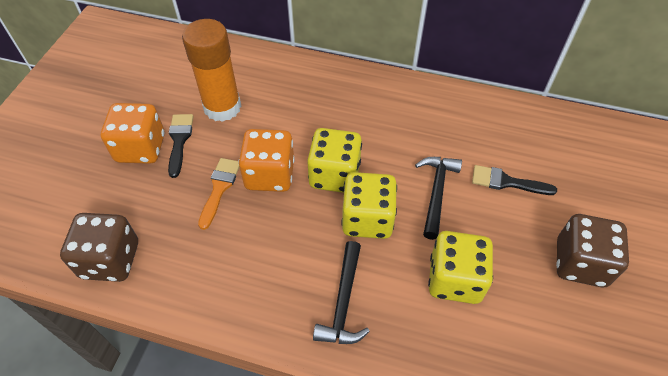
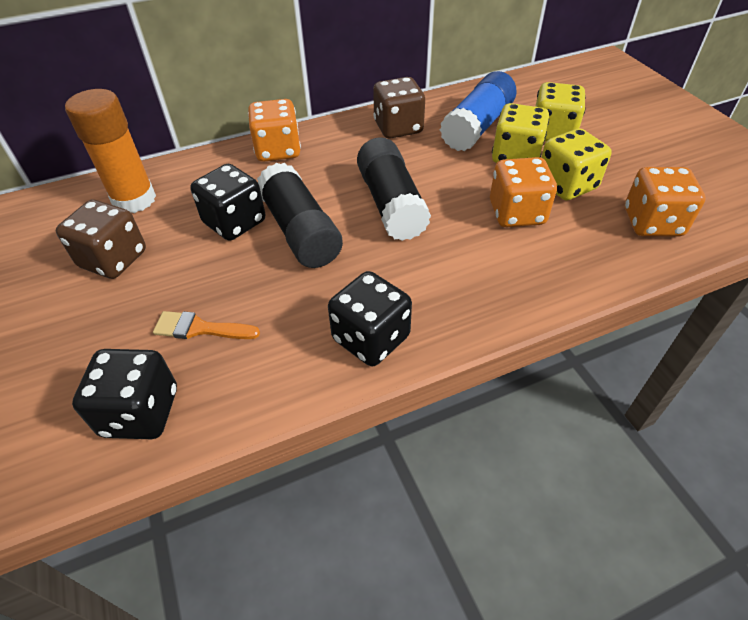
black brush: 2 -> 0
black dice: 0 -> 3
black glue stick: 0 -> 2
black hammer: 2 -> 0
blue glue stick: 0 -> 1
orange dice: 2 -> 3

